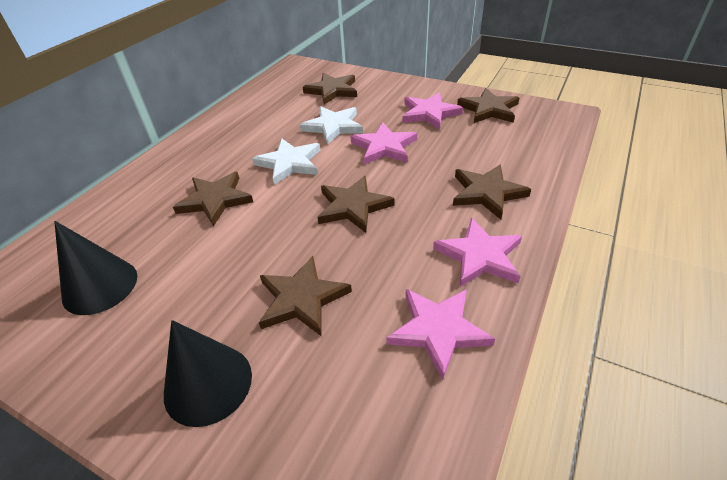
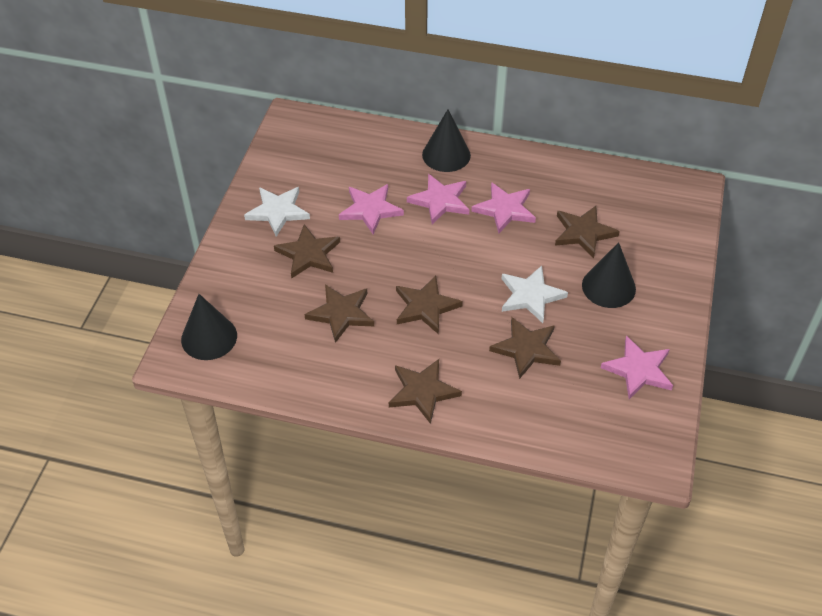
black cone: 2 -> 3

